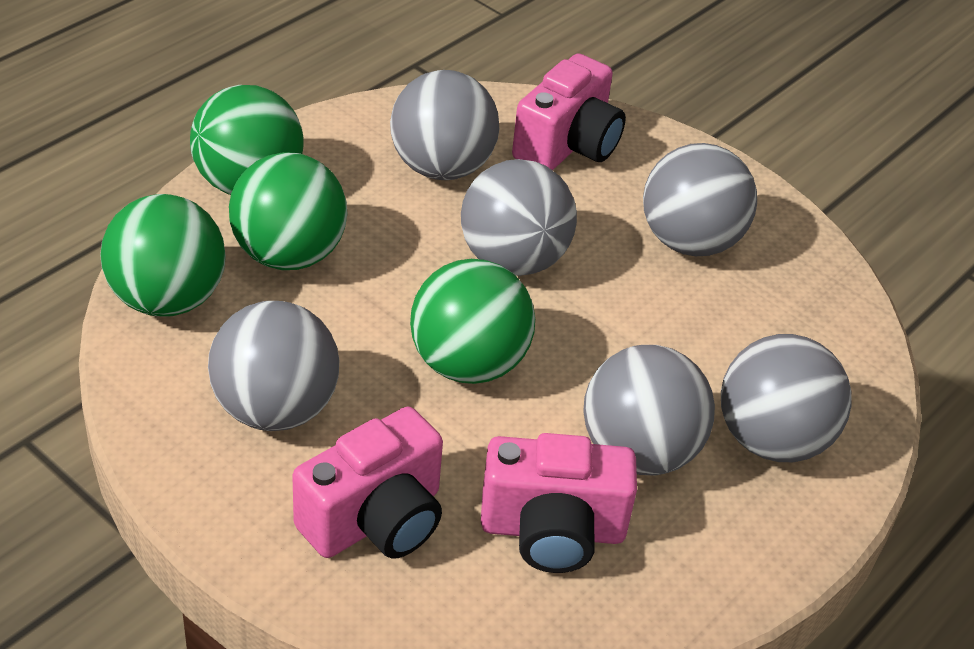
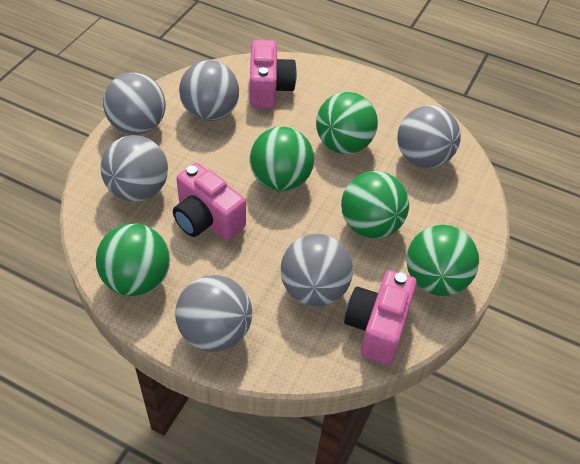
green ball: 4 -> 5

